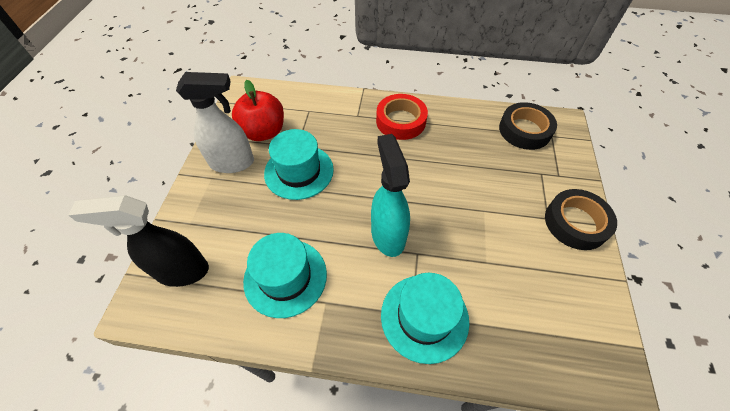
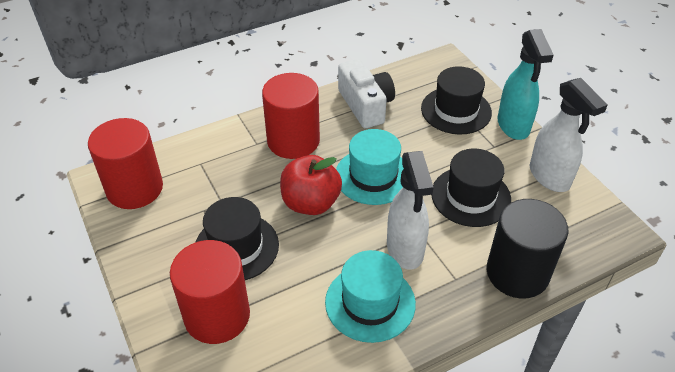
black cylinder: 0 -> 1
black hat: 0 -> 3
black spray bottle: 1 -> 0
black tape: 2 -> 0
red cylinder: 0 -> 3
red tape: 1 -> 0
turquoise hat: 3 -> 2
white camera: 0 -> 1
white spray bottle: 1 -> 2

